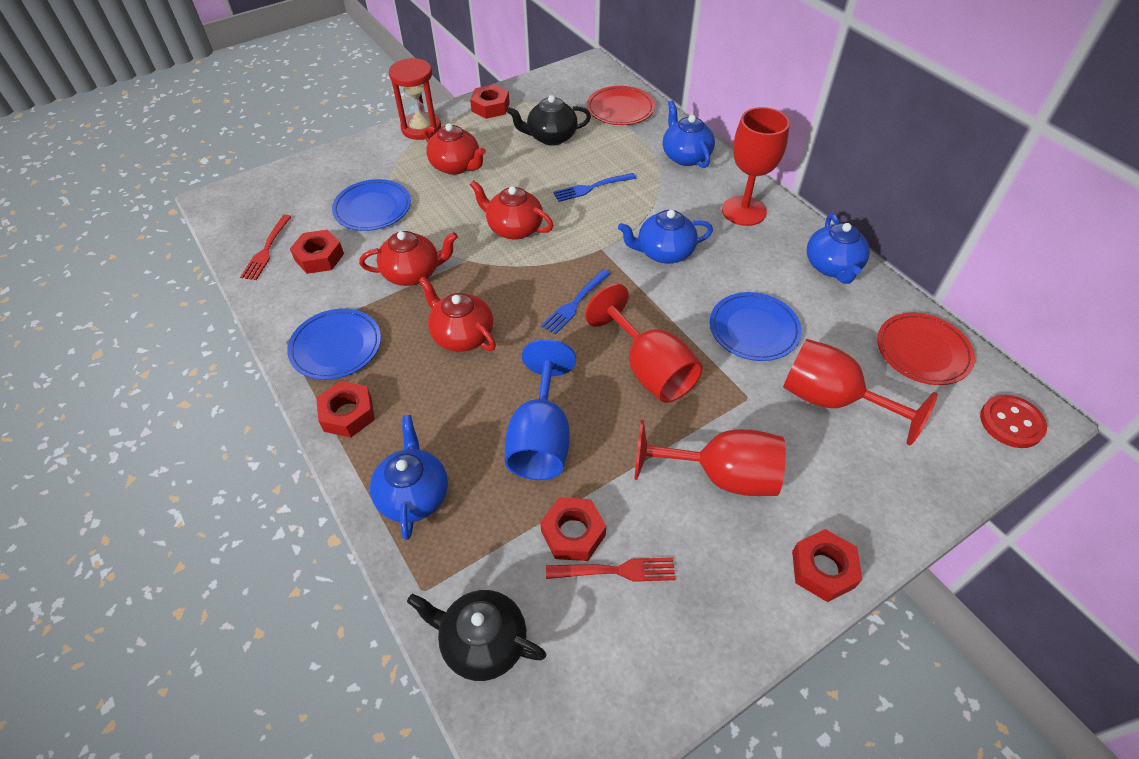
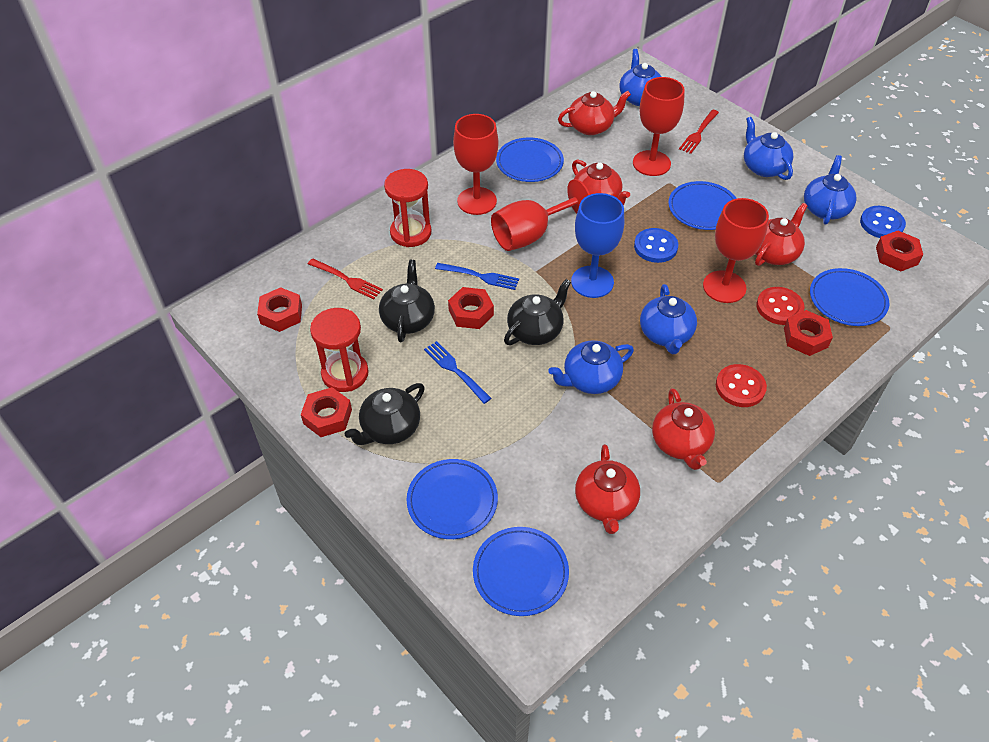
black teapot: 2 -> 3
blue button: 0 -> 2
blue plate: 3 -> 5
blue teapot: 4 -> 5
red button: 1 -> 2
red hourglass: 1 -> 2
red plate: 2 -> 0
red teapot: 4 -> 5

